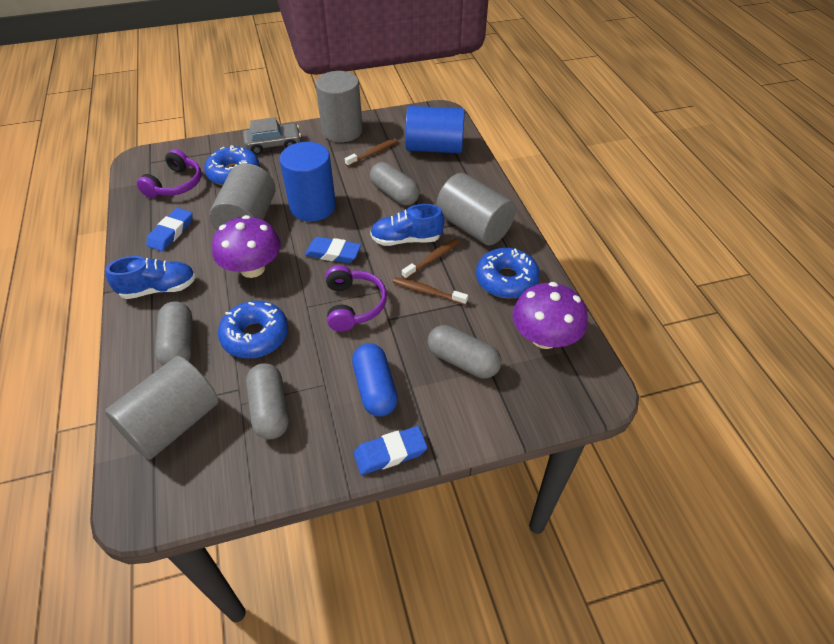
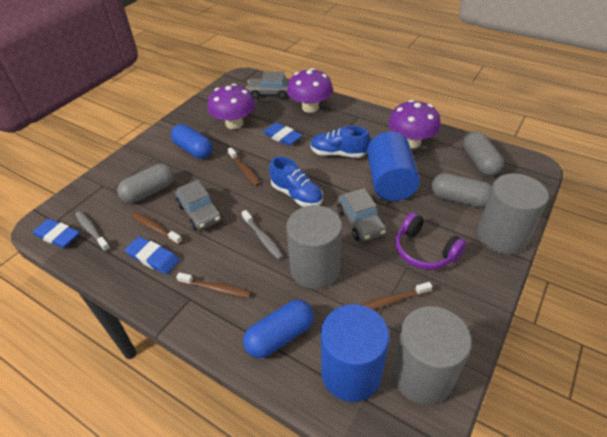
blue capsule: 1 -> 2
blue donut: 3 -> 0
brown toothbrush: 3 -> 4
grey capsule: 4 -> 3
grey car: 1 -> 3
grey cylinder: 4 -> 3
grey toothbrush: 0 -> 2
purple headphones: 2 -> 1
purple mushroom: 2 -> 3

